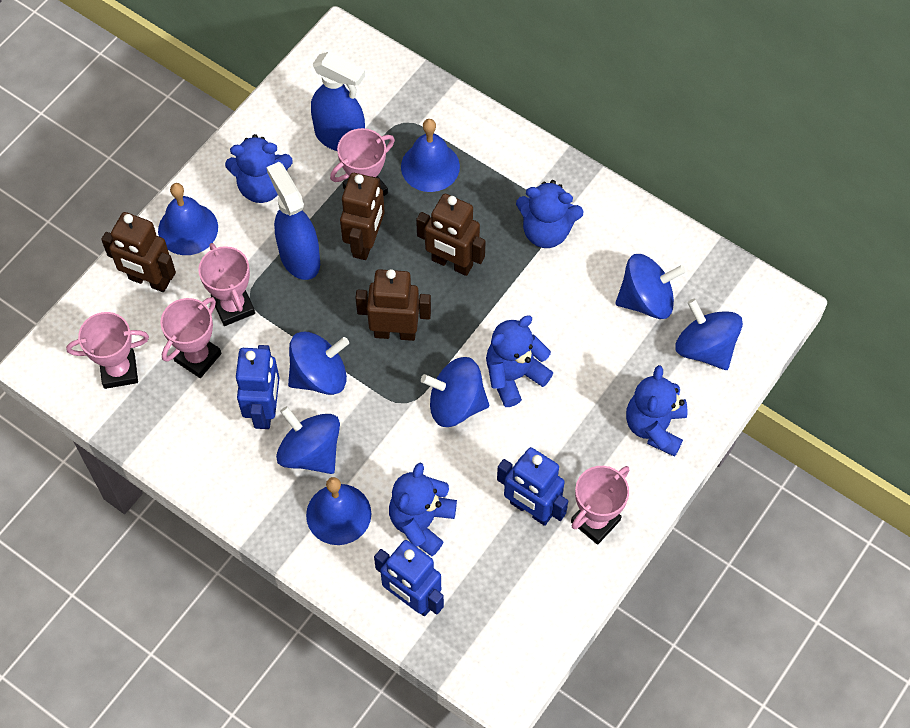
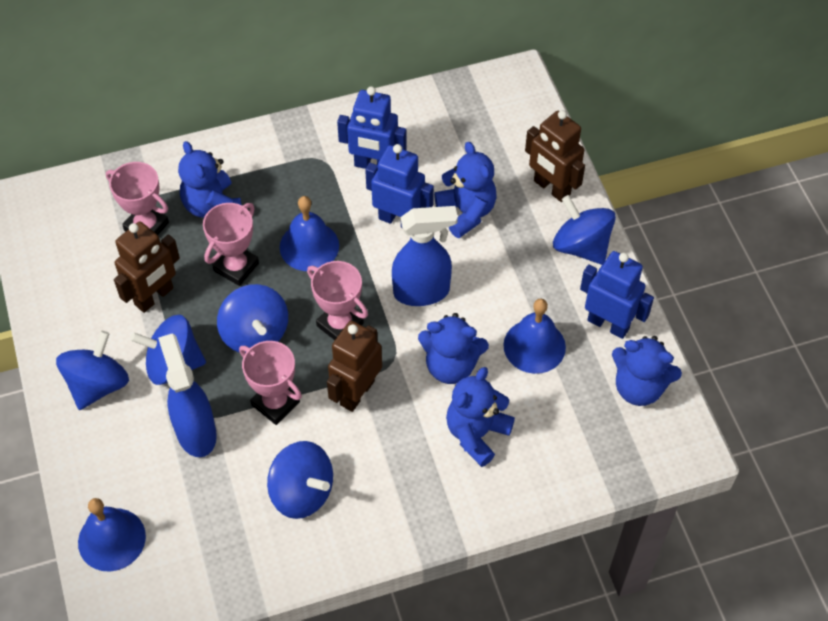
brown robot: 4 -> 3
pink trophy: 5 -> 4

